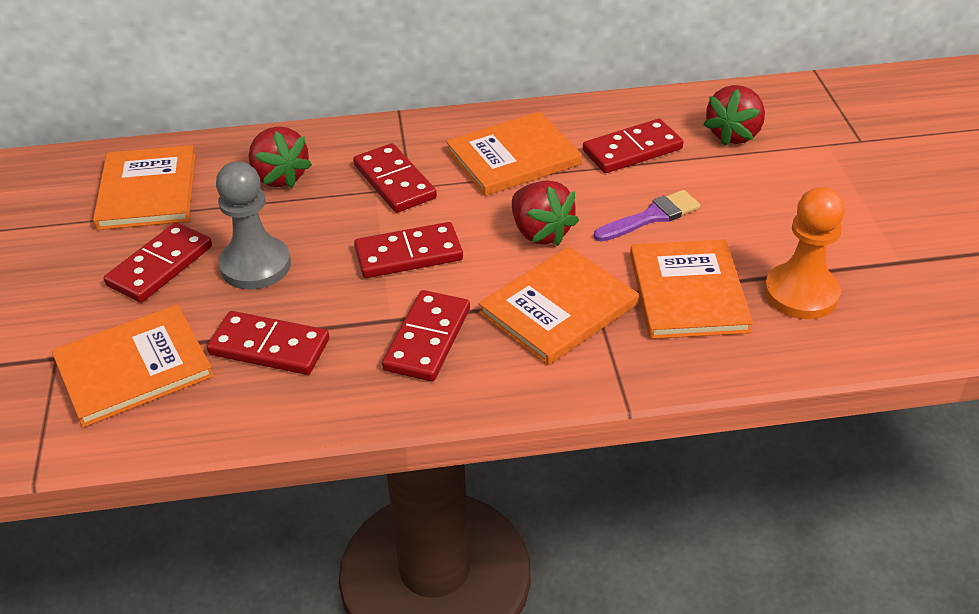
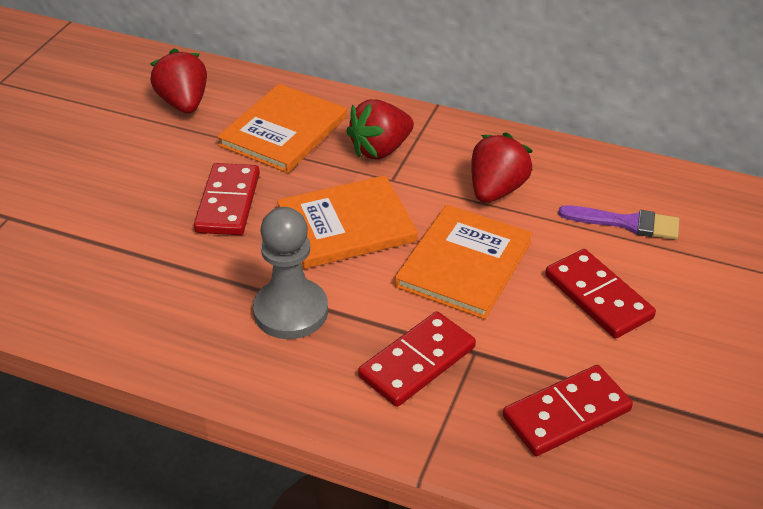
orange book: 5 -> 3
orange pawn: 1 -> 0
red domino: 6 -> 4

